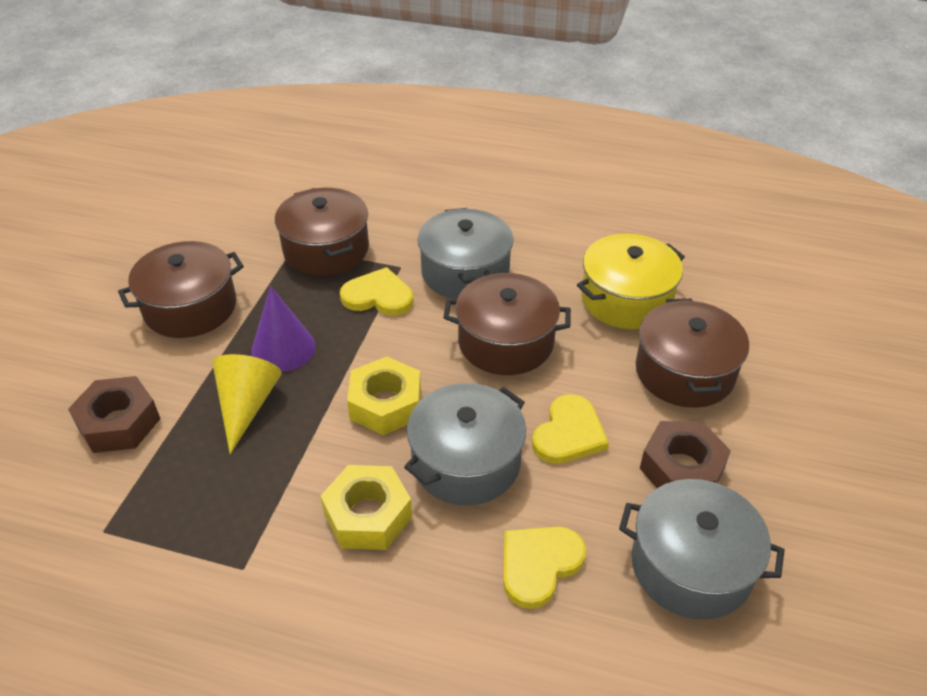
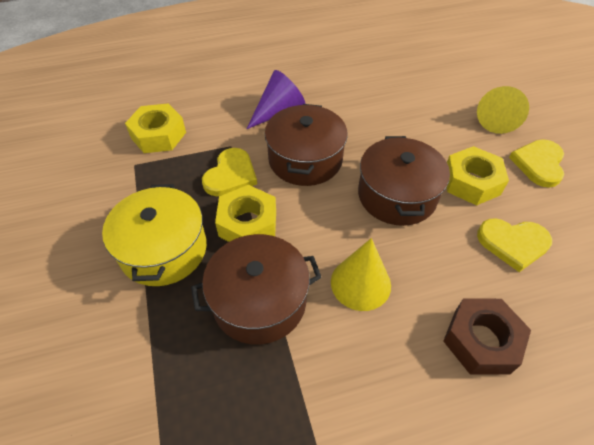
brown nut: 2 -> 1
brown pot: 4 -> 3
grey pot: 3 -> 0
yellow cone: 1 -> 2
yellow nut: 2 -> 3

